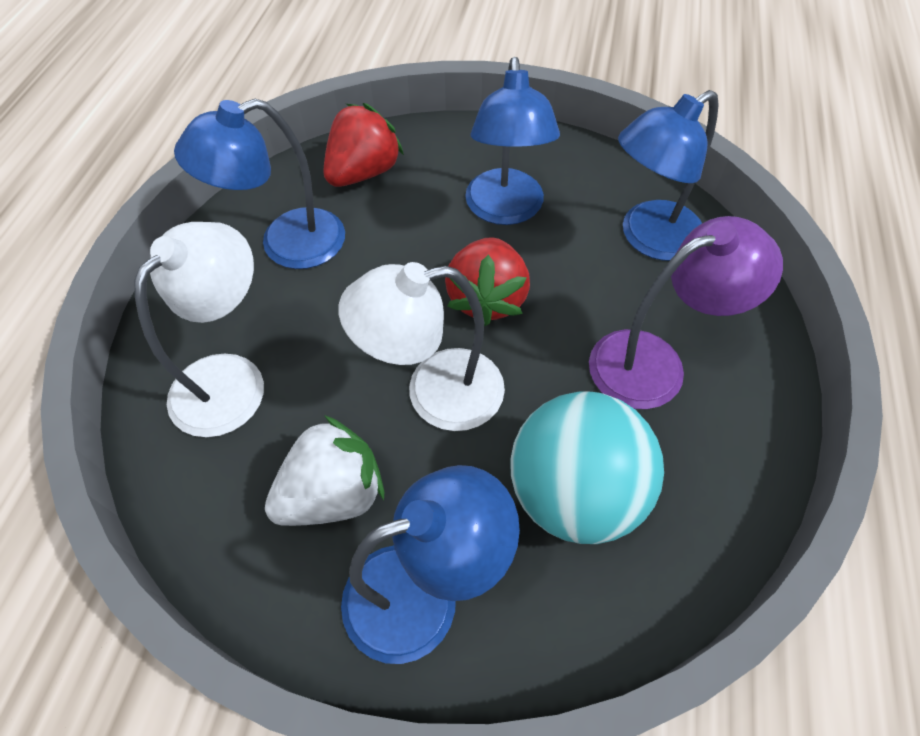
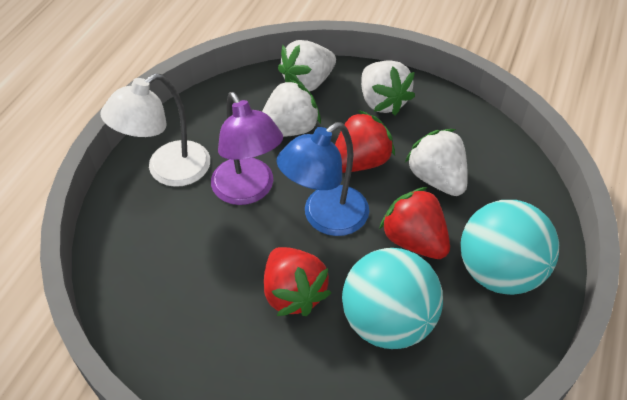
blue lamp: 4 -> 1
red strawberry: 2 -> 3
turquoise ball: 1 -> 2
white lamp: 2 -> 1
white strawberry: 1 -> 4

